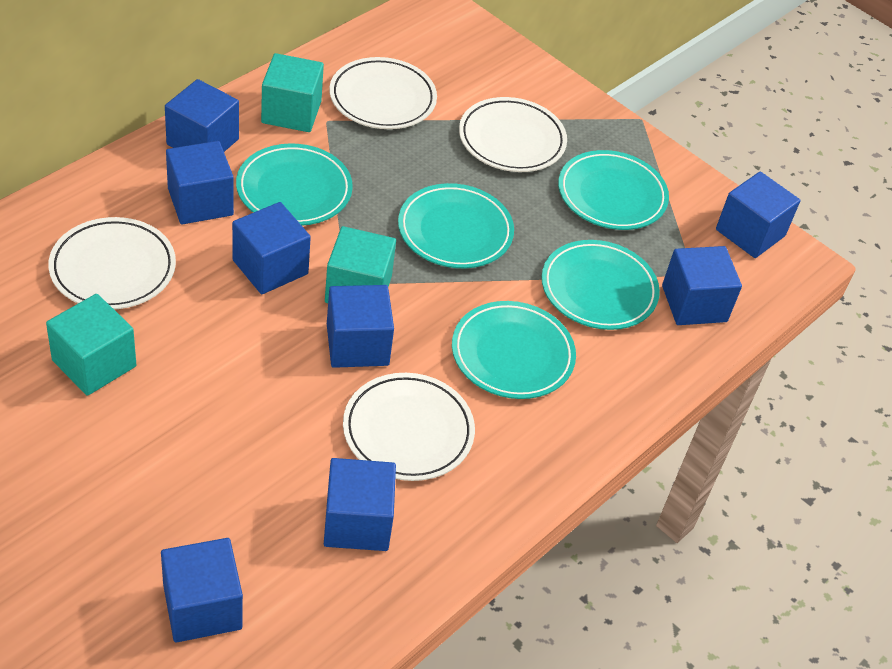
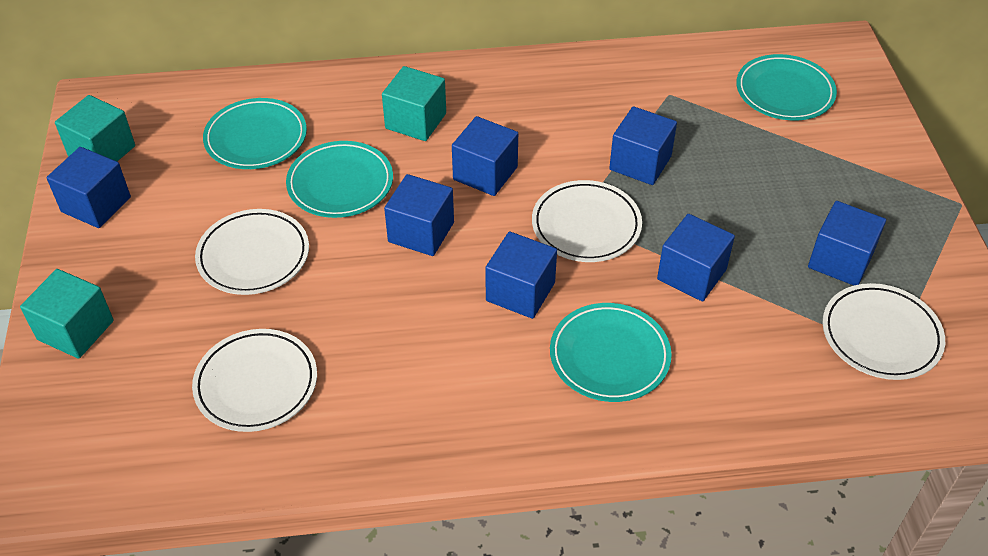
blue cube: 8 -> 7
turquoise plate: 5 -> 4

